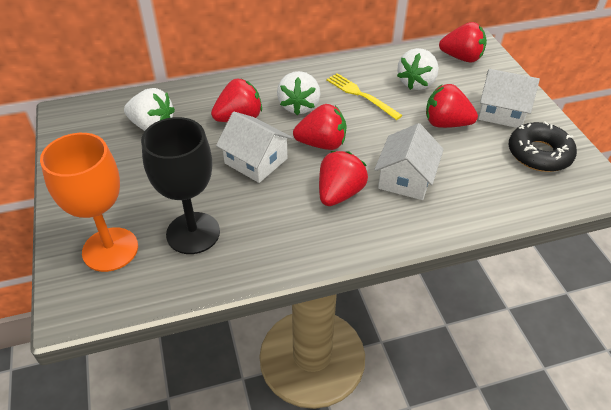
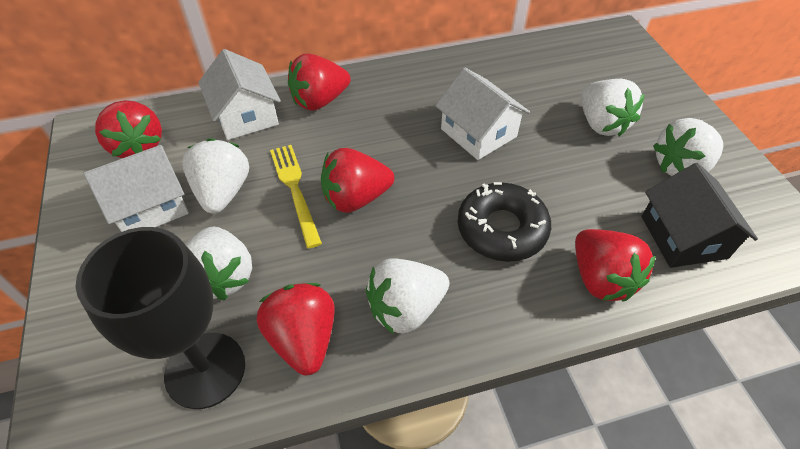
black house: 0 -> 1
orange goblet: 1 -> 0
white strawberry: 3 -> 5

